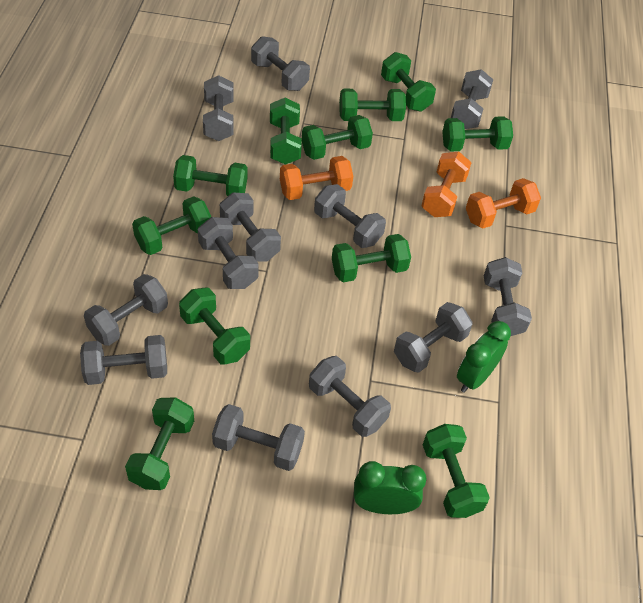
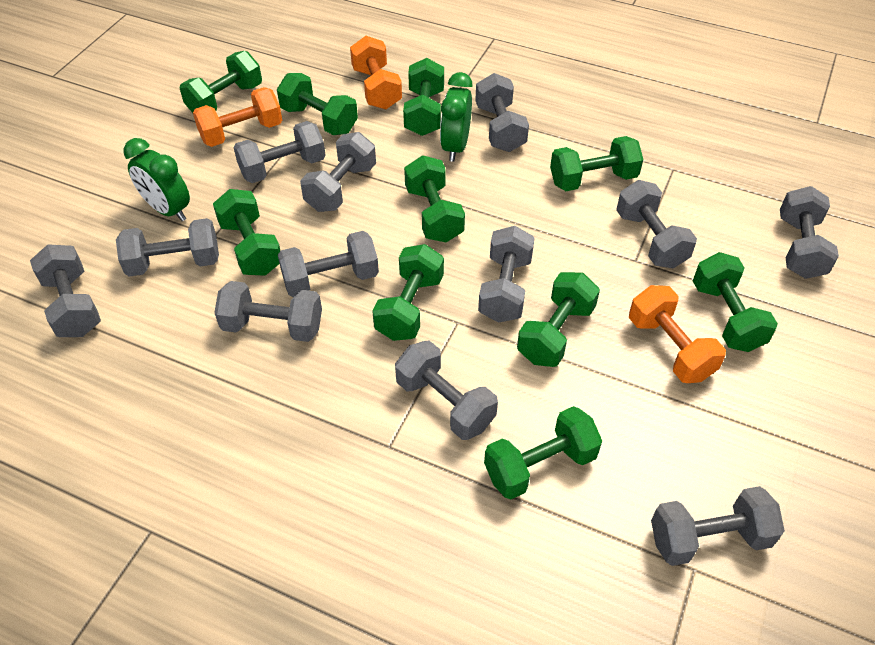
green dumbbell: 11 -> 10

